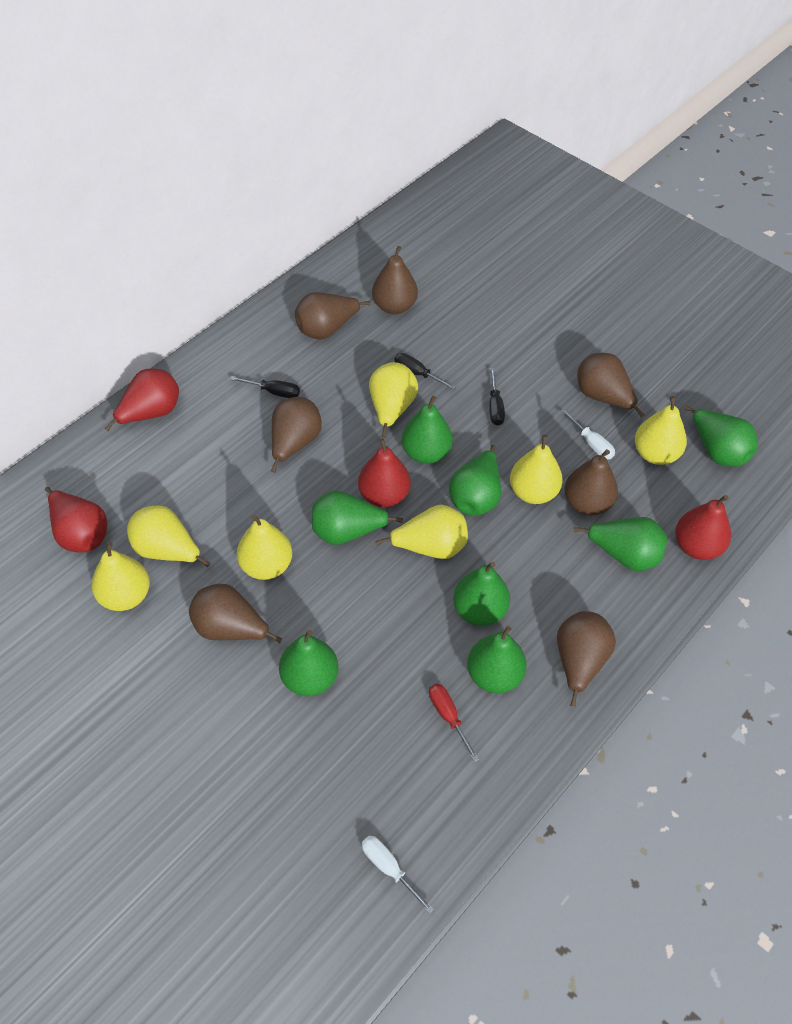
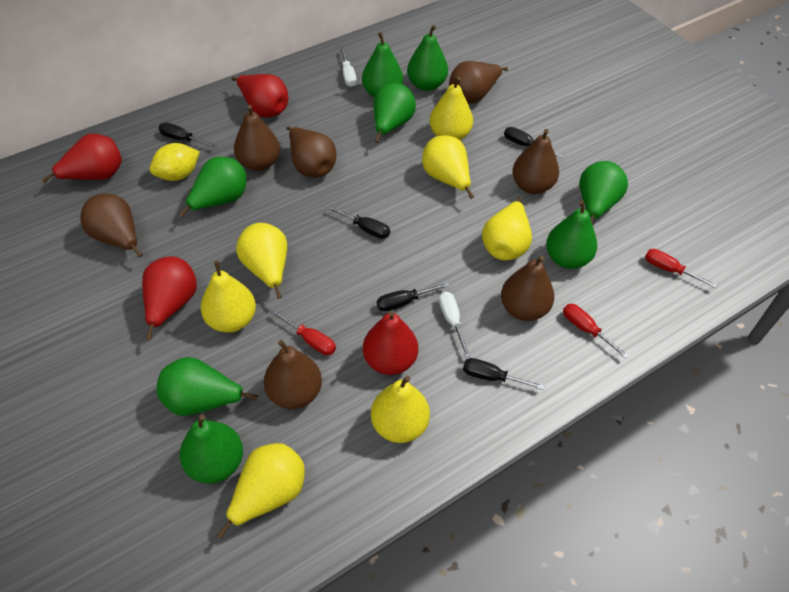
black screwdriver: 3 -> 5
red screwdriver: 1 -> 3
yellow lemon: 0 -> 1

